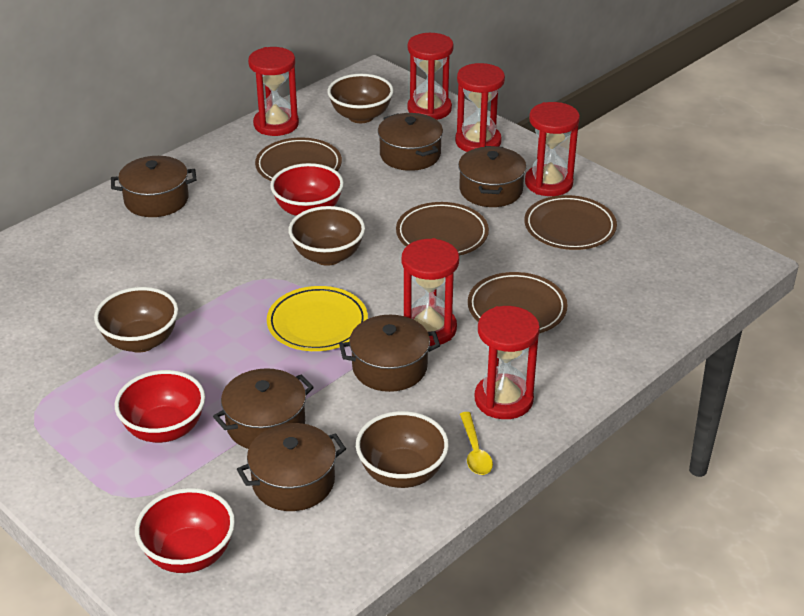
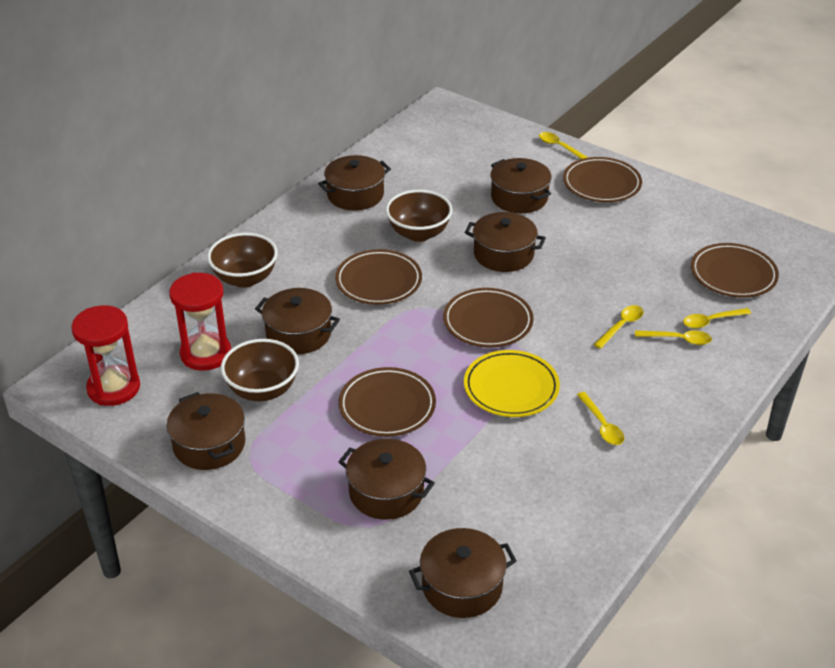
brown bowl: 4 -> 3
brown plate: 4 -> 5
brown pot: 6 -> 7
red bowl: 3 -> 0
red hourglass: 6 -> 2
yellow spoon: 1 -> 5

